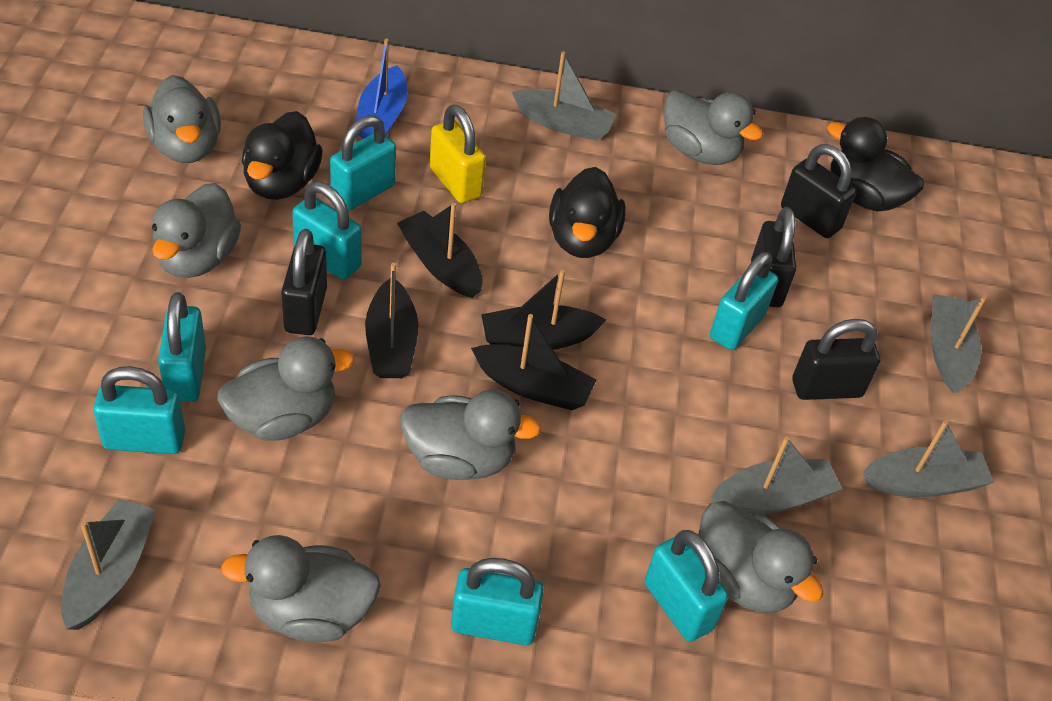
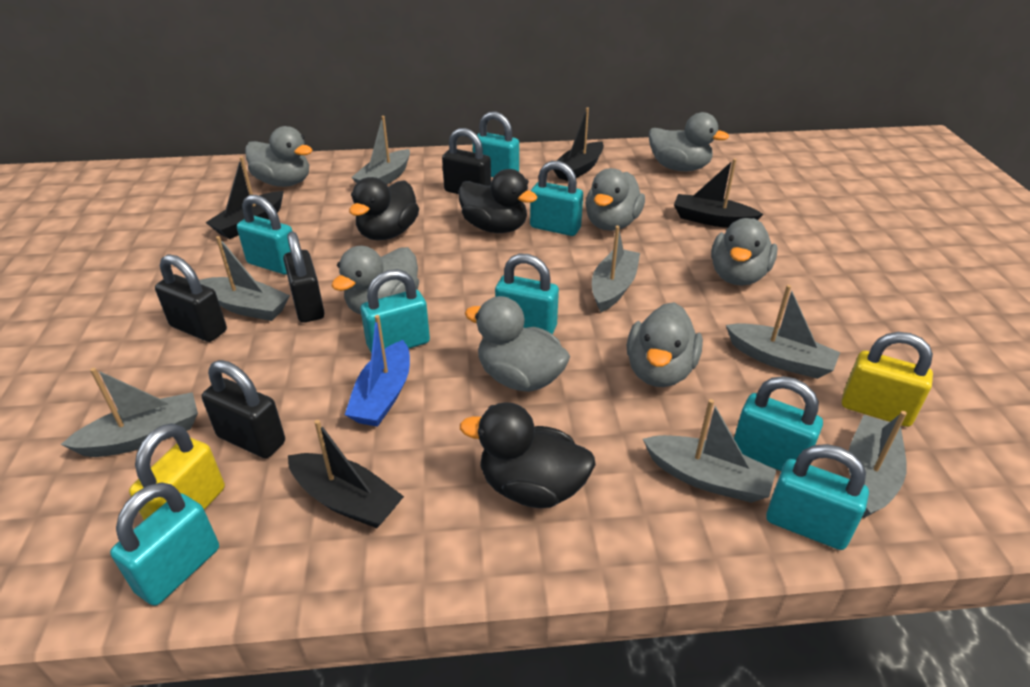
grey boat: 5 -> 7
turquoise padlock: 7 -> 8
yellow padlock: 1 -> 2

